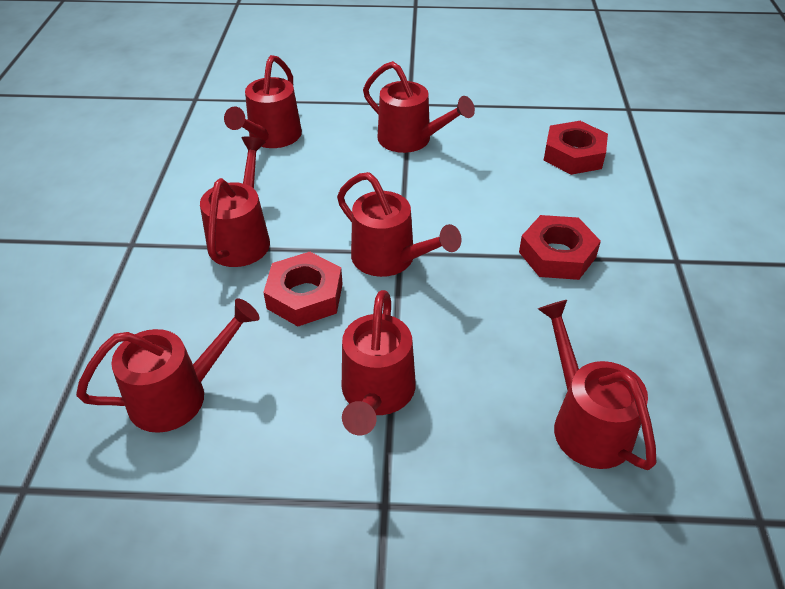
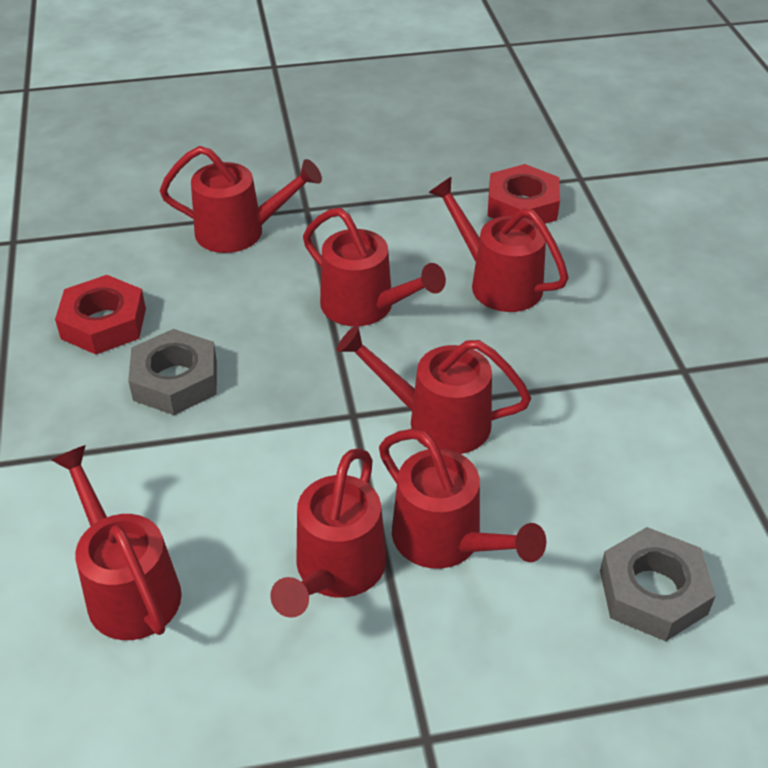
grey nut: 0 -> 2
red nut: 3 -> 2

